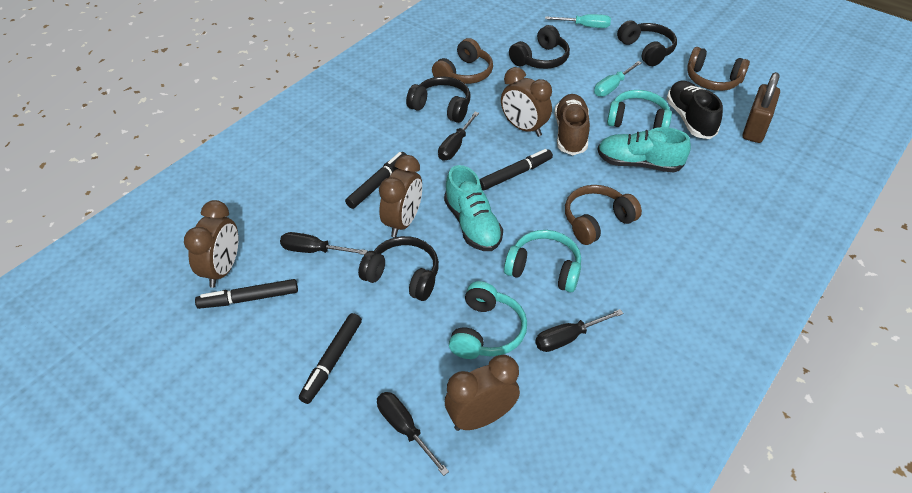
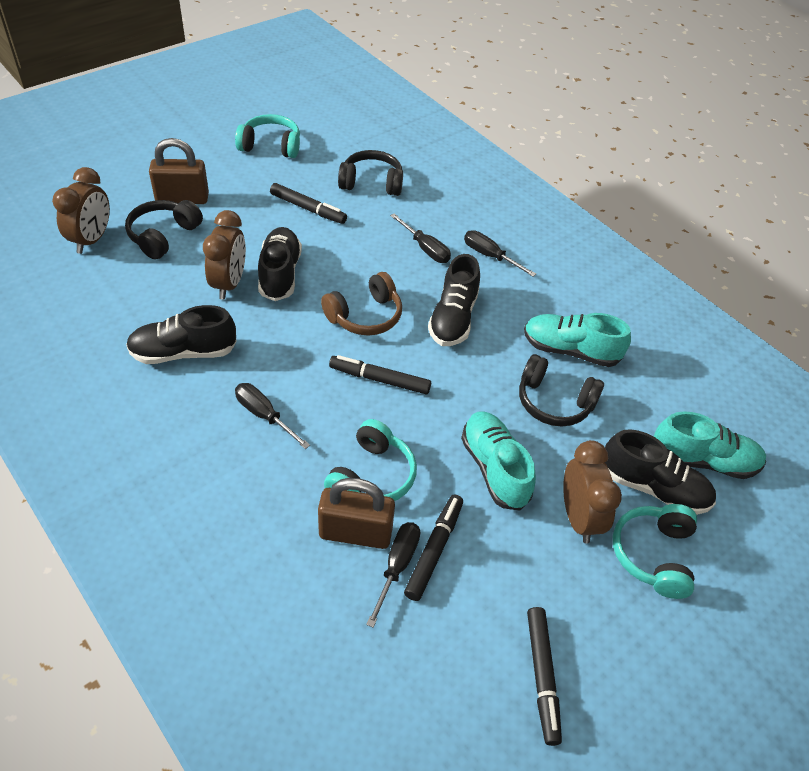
black headphones: 4 -> 3
black shoe: 1 -> 4
brown clock: 4 -> 3
brown headphones: 3 -> 1
brown padlock: 1 -> 2
brown shoe: 1 -> 0
turquoise screwdriver: 2 -> 0
turquoise shoe: 2 -> 3

